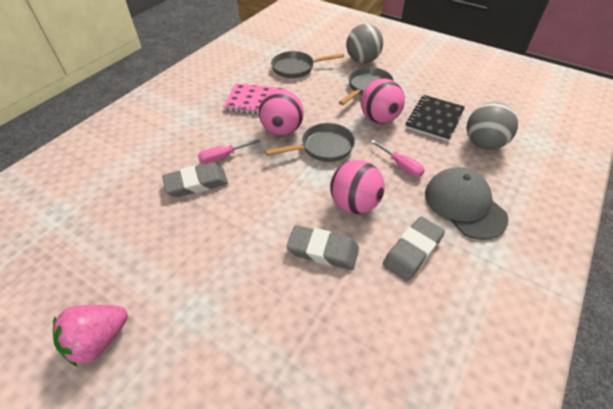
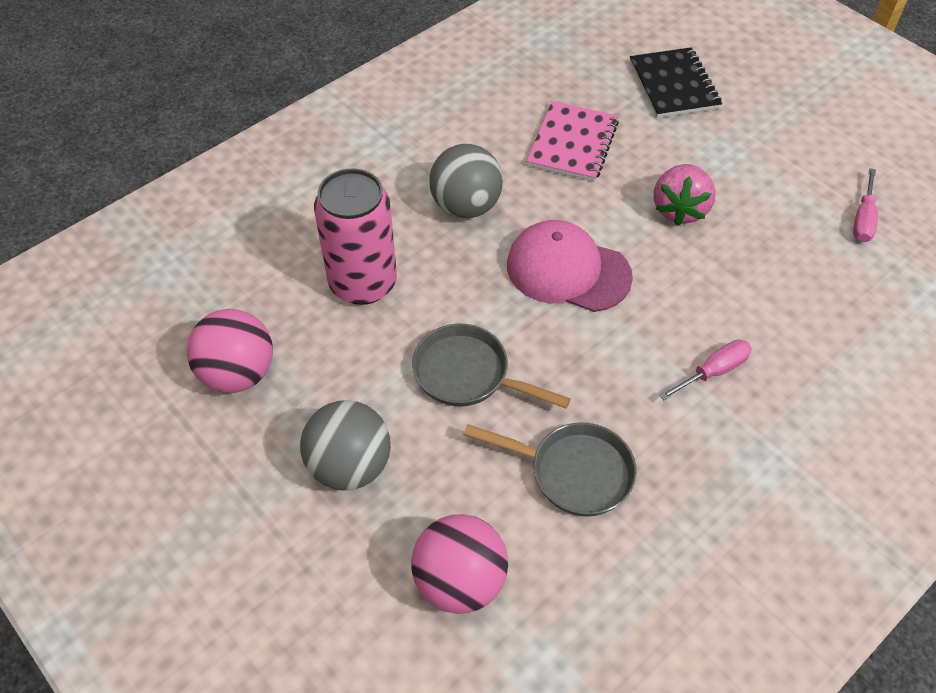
grey cap: 1 -> 0
grey eraser: 3 -> 0
grey pan: 3 -> 2
pink ball: 3 -> 2
pink can: 0 -> 1
pink cap: 0 -> 1

